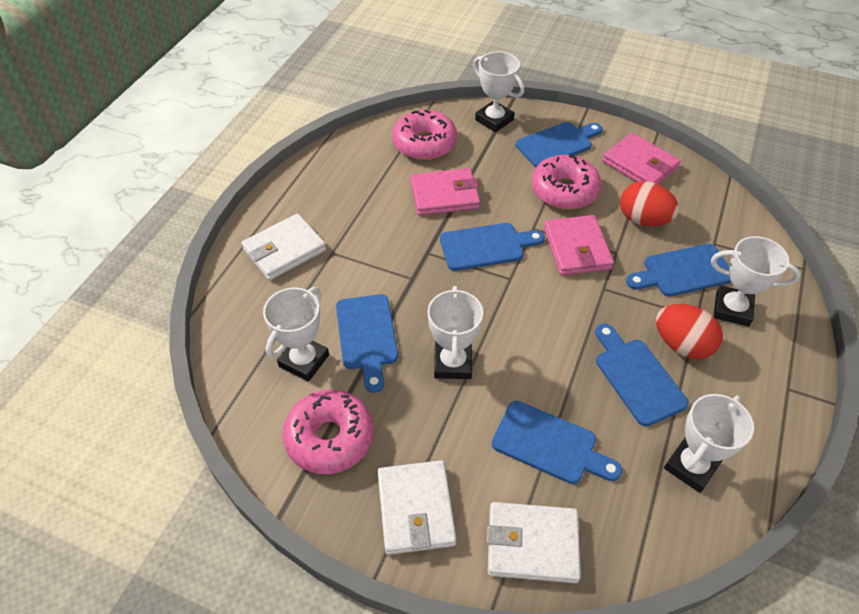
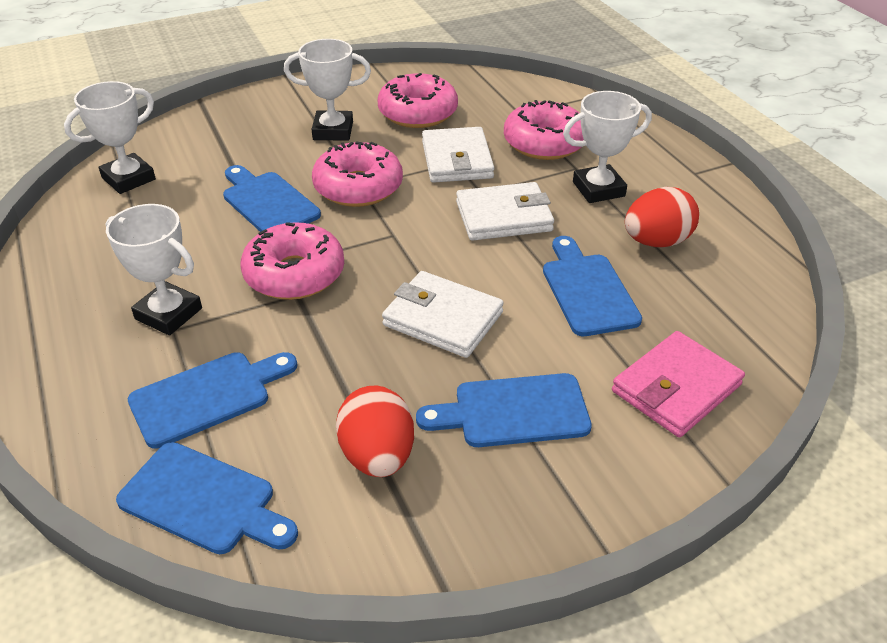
blue cutting board: 6 -> 5
pink donut: 3 -> 4
pink wallet: 3 -> 1
white trophy: 5 -> 4

